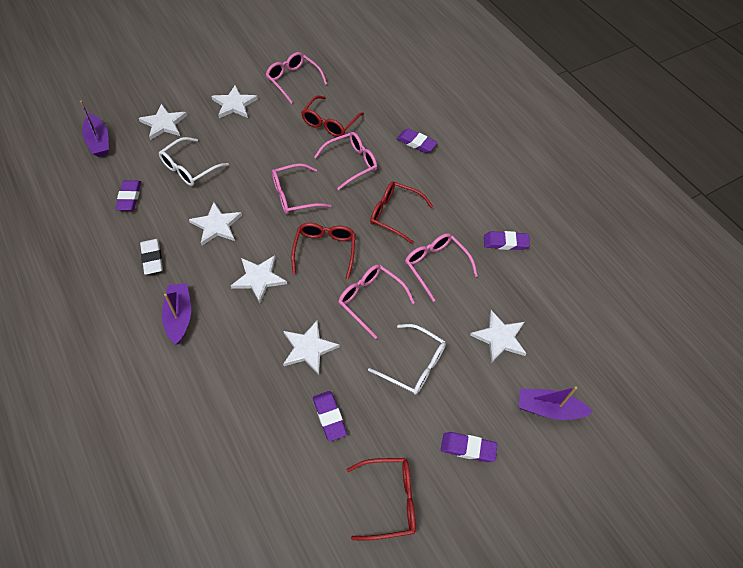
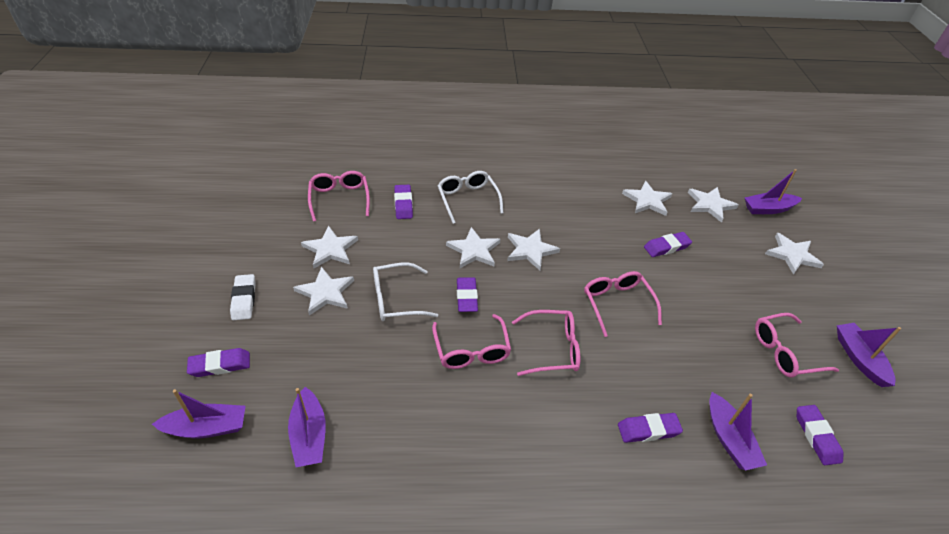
purple boat: 3 -> 5
purple eraser: 5 -> 6
red glasses: 4 -> 0
white star: 6 -> 7

